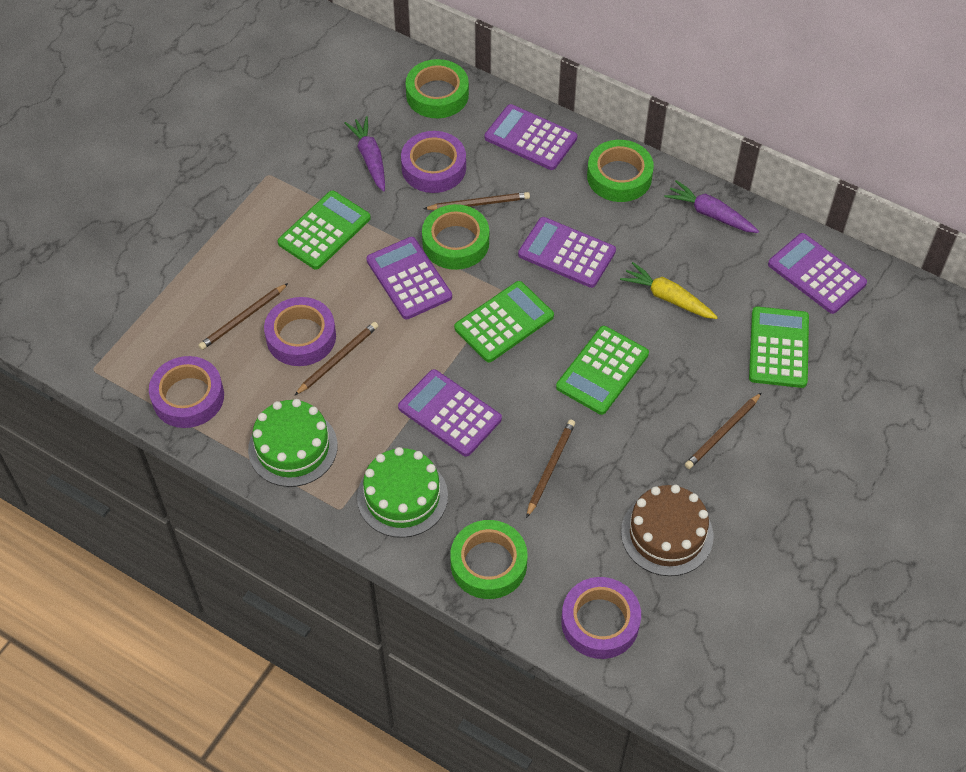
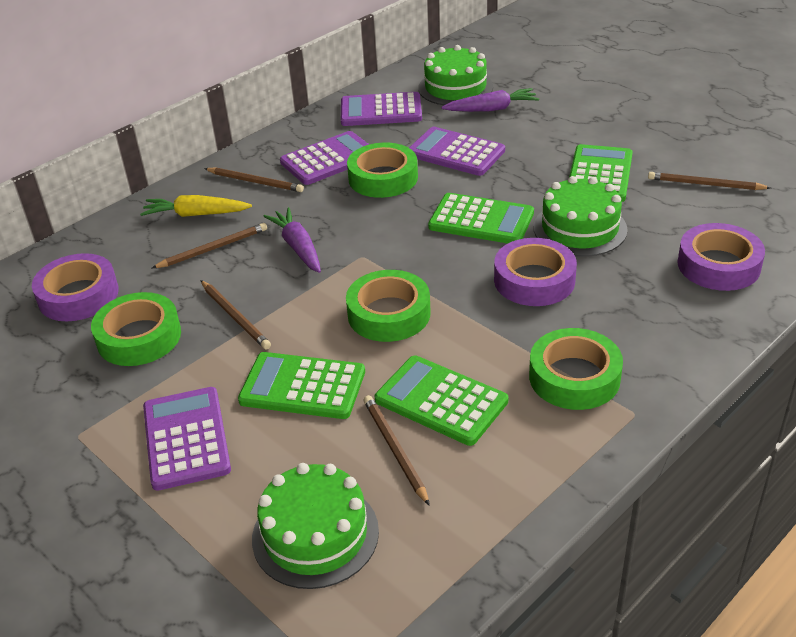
brown cake: 1 -> 0
green cake: 2 -> 3
purple calculator: 5 -> 4
purple tape: 4 -> 3

